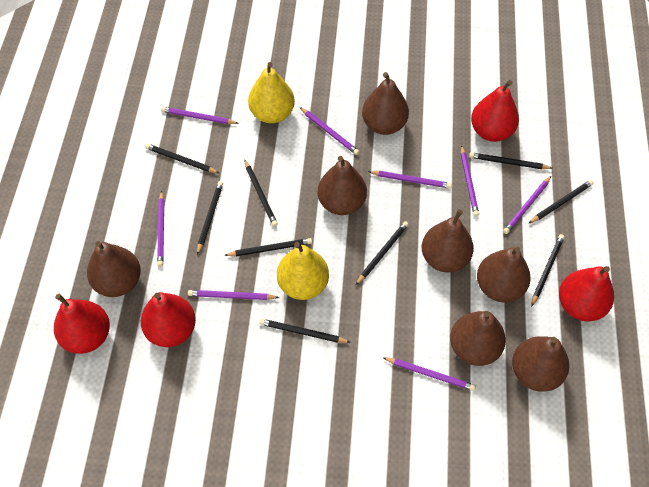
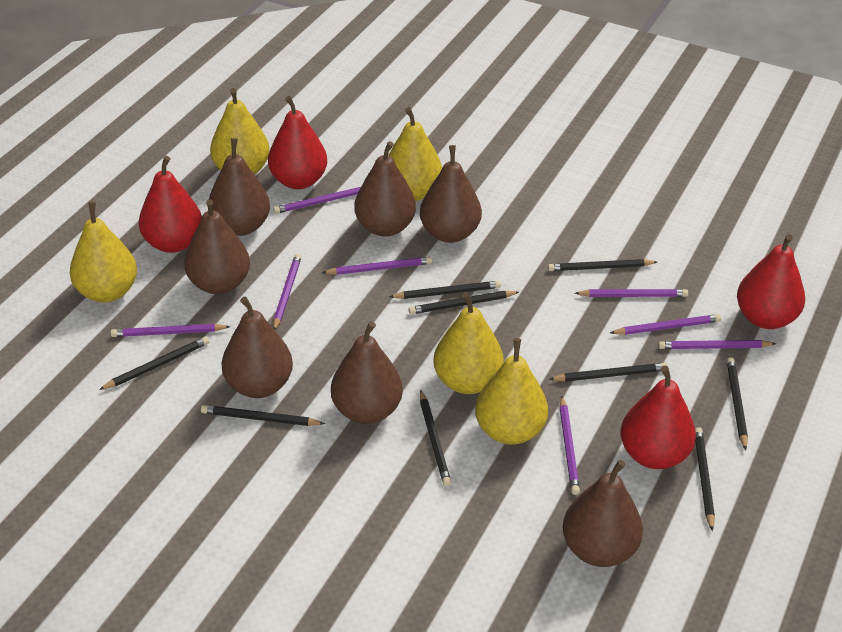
yellow pear: 2 -> 5

